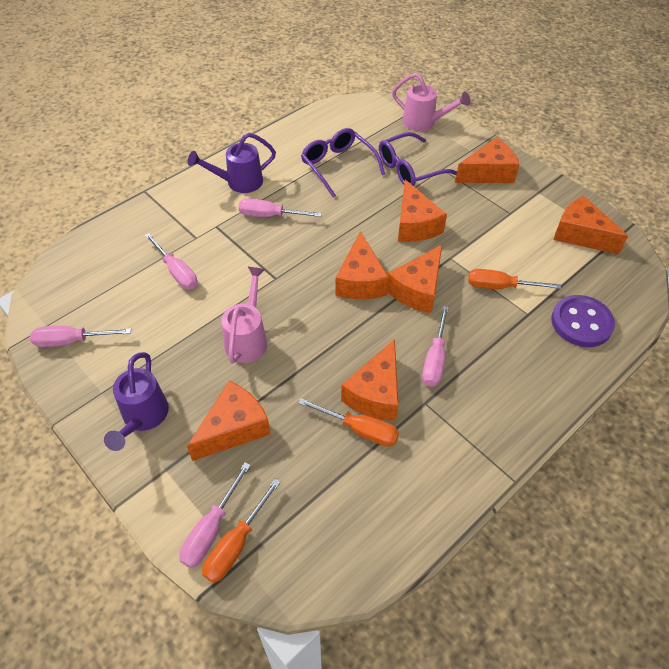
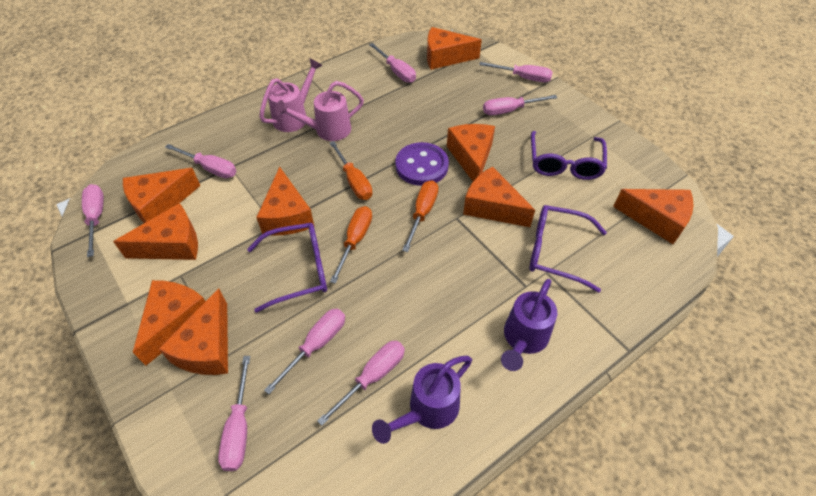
orange cheese: 7 -> 9
pink screwdriver: 5 -> 8
purple glasses: 2 -> 3

